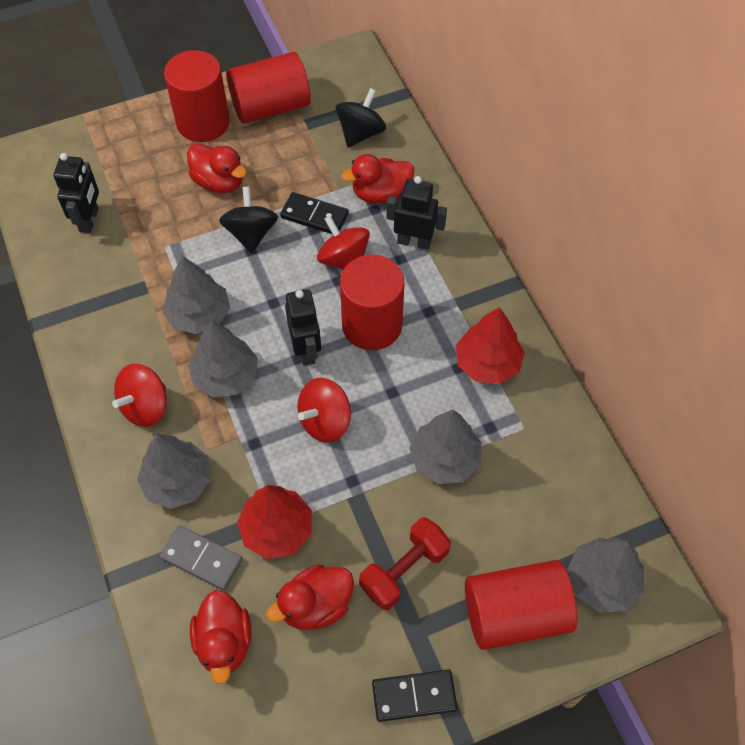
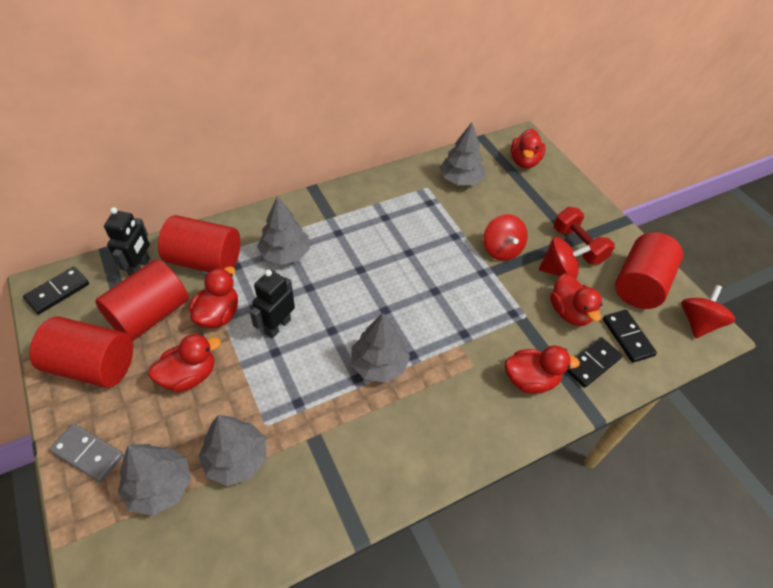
black domino: 2 -> 3
black robot: 3 -> 2
black spinning top: 2 -> 0
red duck: 4 -> 5
red tree: 2 -> 0

